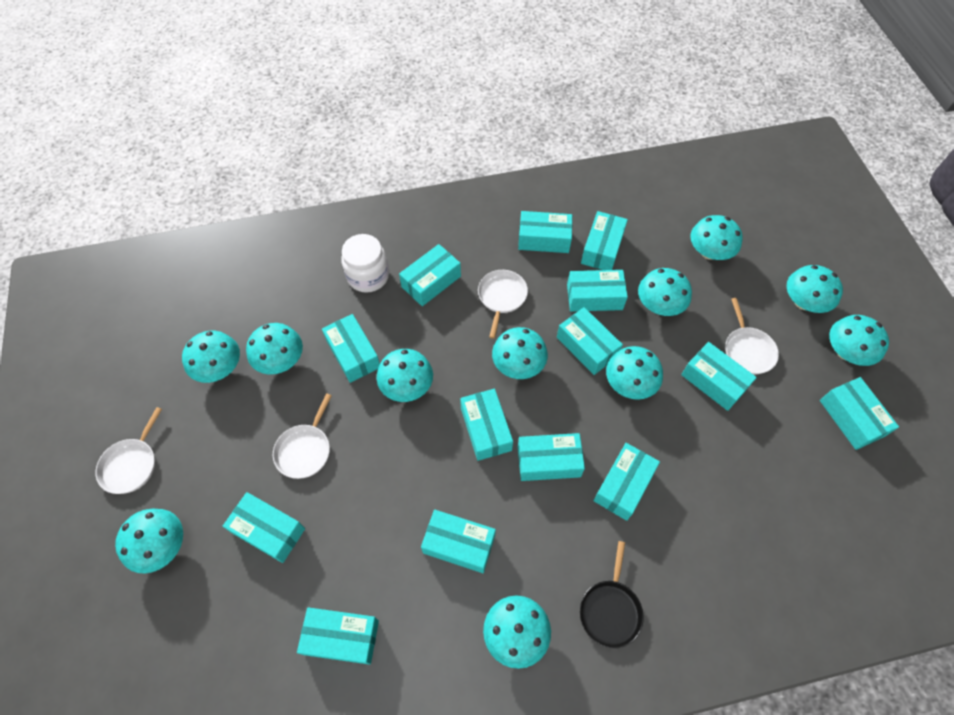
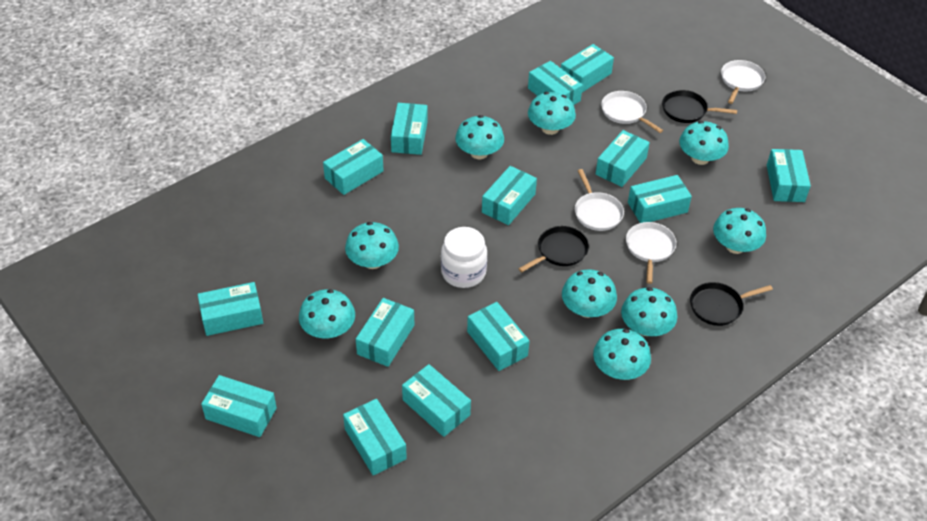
black pan: 1 -> 3
turquoise mushroom: 11 -> 9

